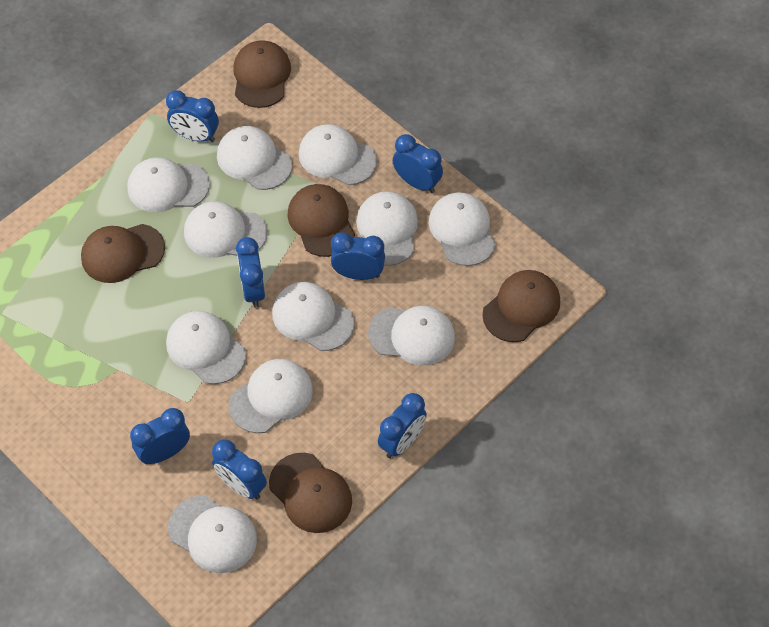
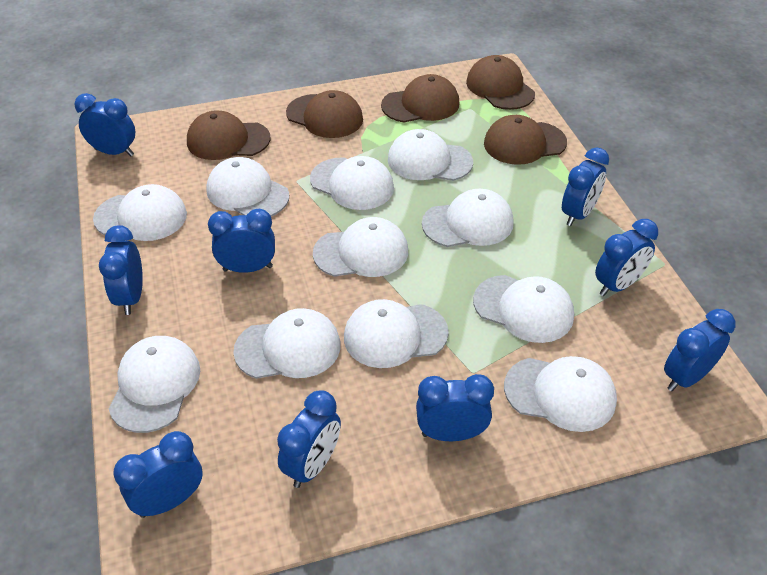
blue clock: 7 -> 9

